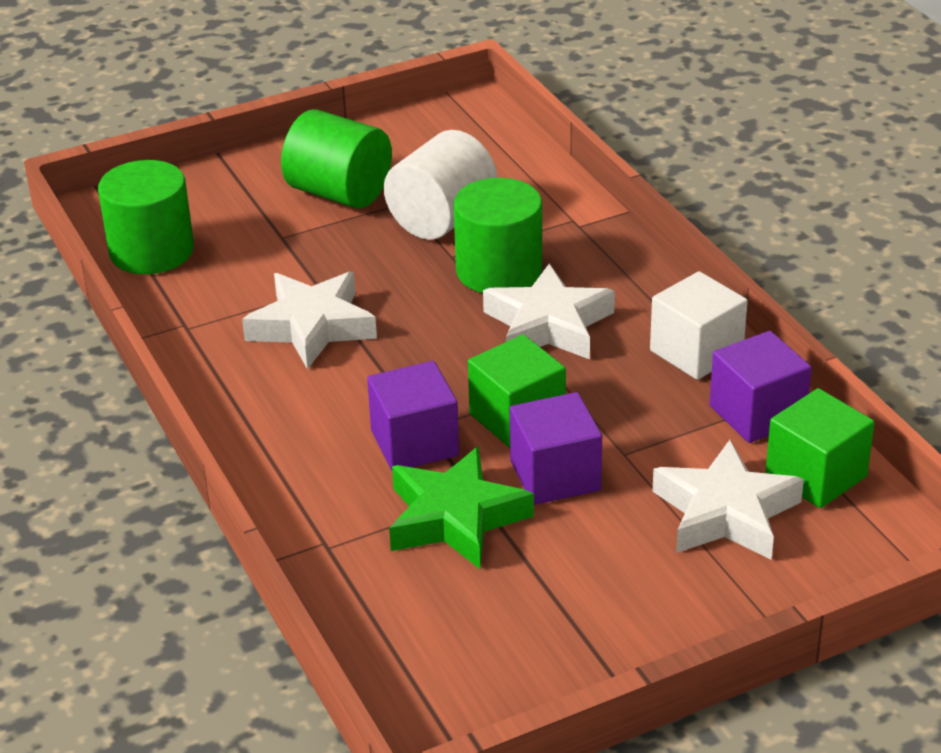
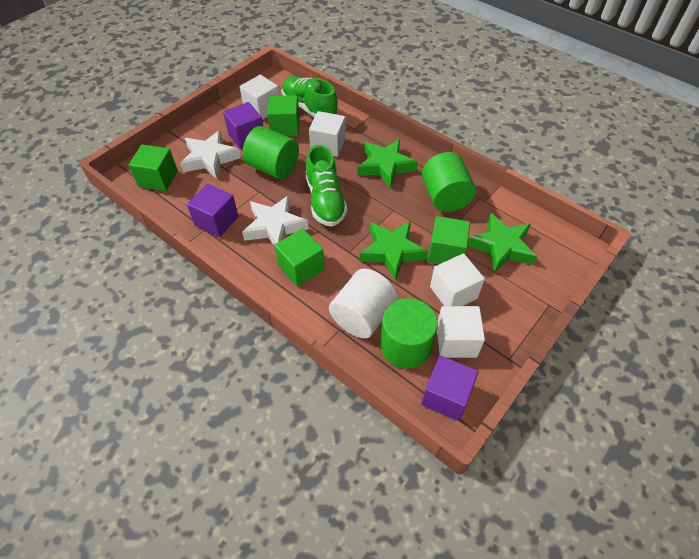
green cube: 2 -> 4
green shoe: 0 -> 2
green star: 1 -> 3
white cube: 1 -> 4
white star: 3 -> 2

